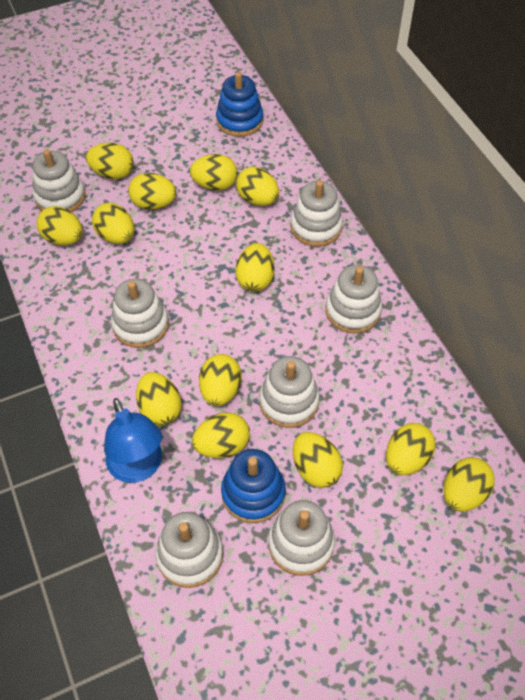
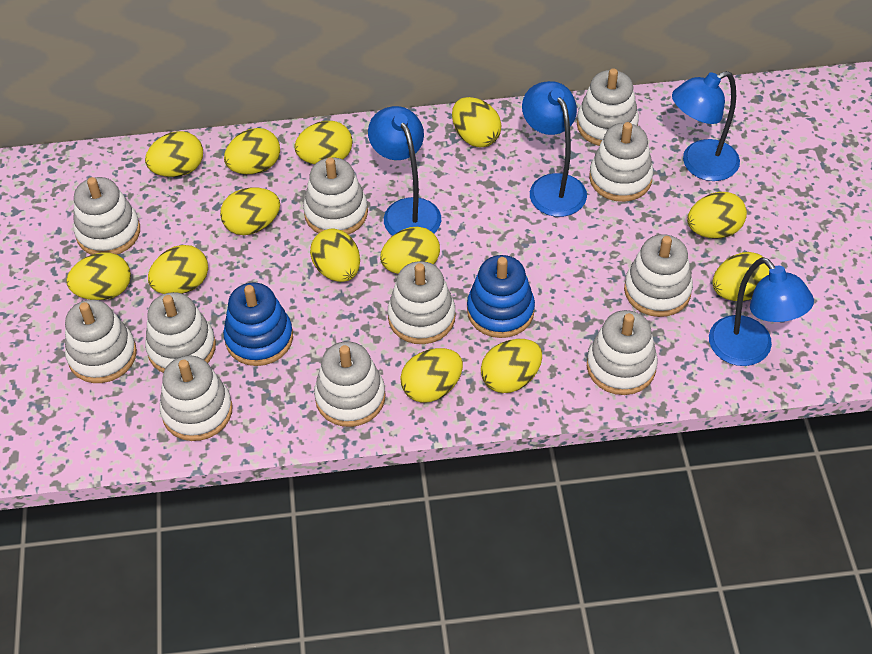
blue lamp: 1 -> 4
white stacking toy: 7 -> 11

